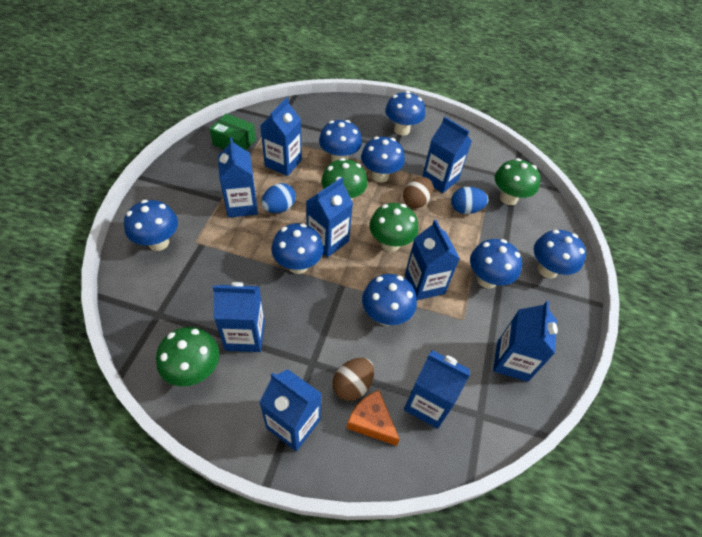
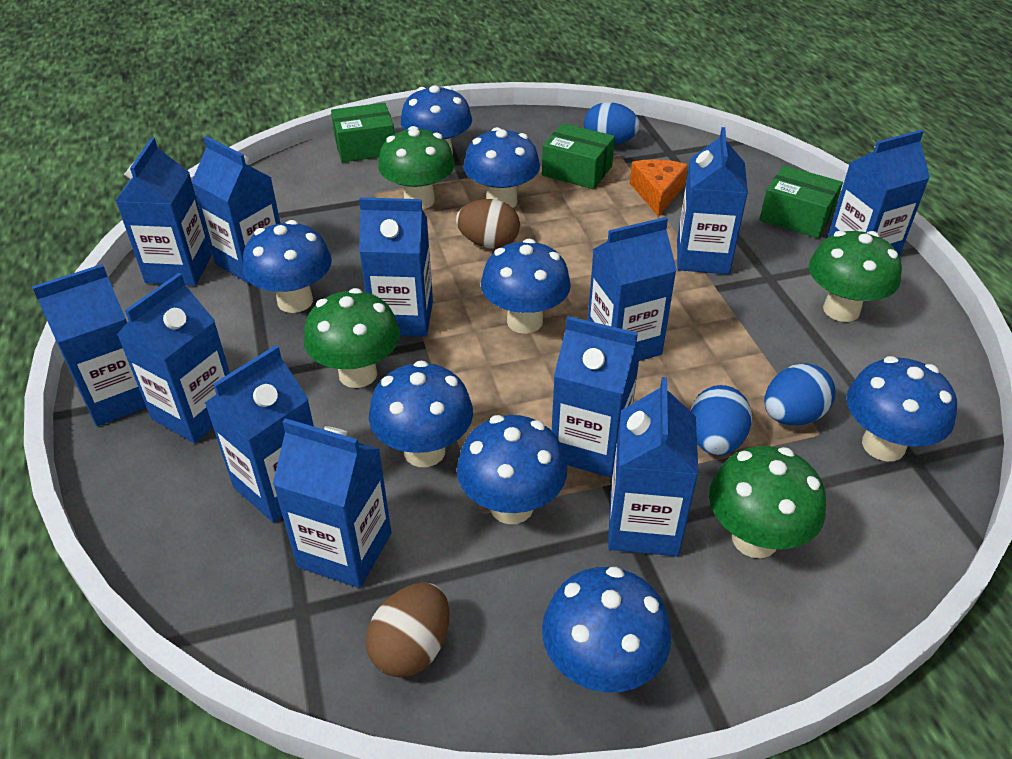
blue carton: 9 -> 12
blue egg: 2 -> 3
green box: 1 -> 3

